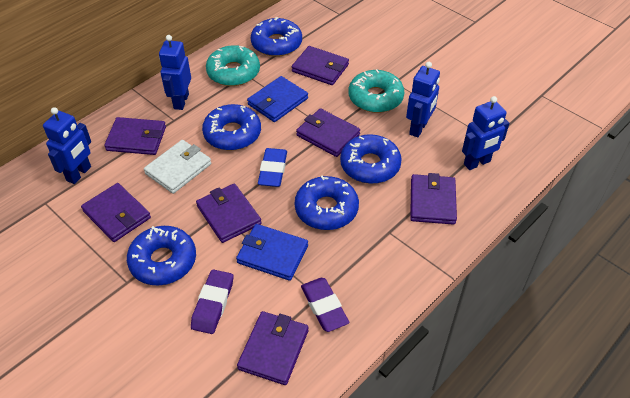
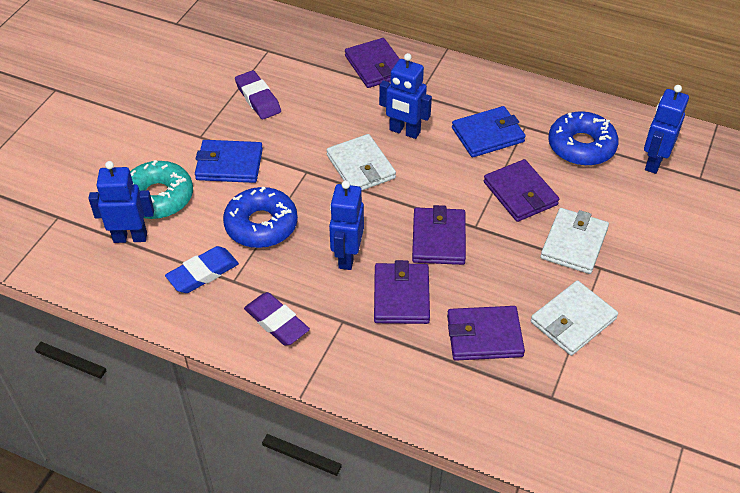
blue donut: 5 -> 2
purple wallet: 7 -> 5
turquoise donut: 2 -> 1
white wallet: 1 -> 3

